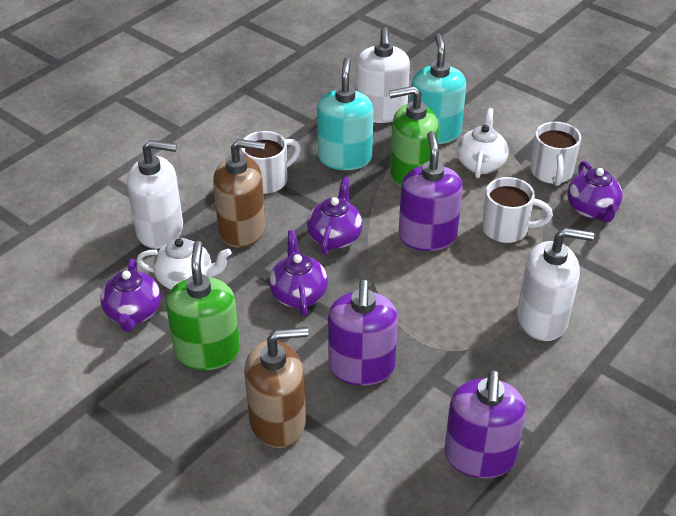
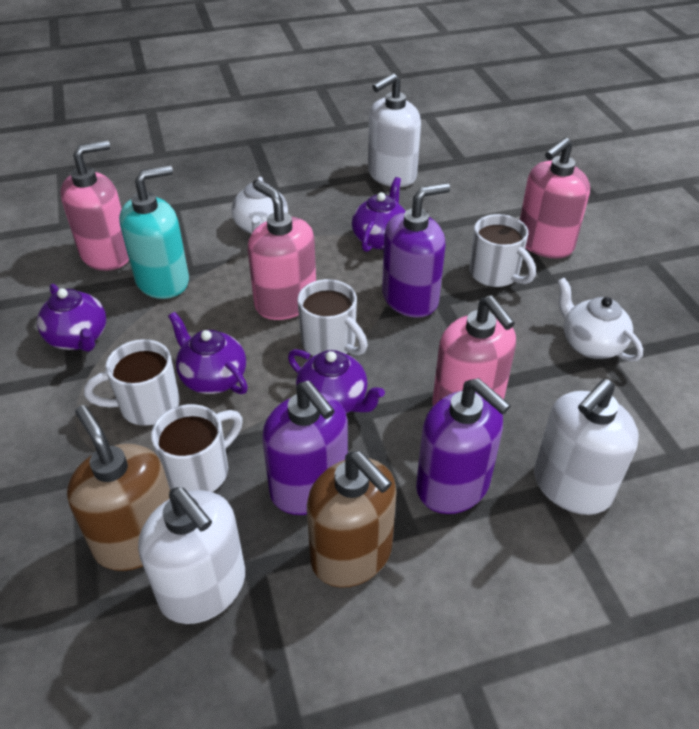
green soap dispenser: 2 -> 0
pink soap dispenser: 0 -> 4
turquoise soap dispenser: 2 -> 1
white mug: 3 -> 4

